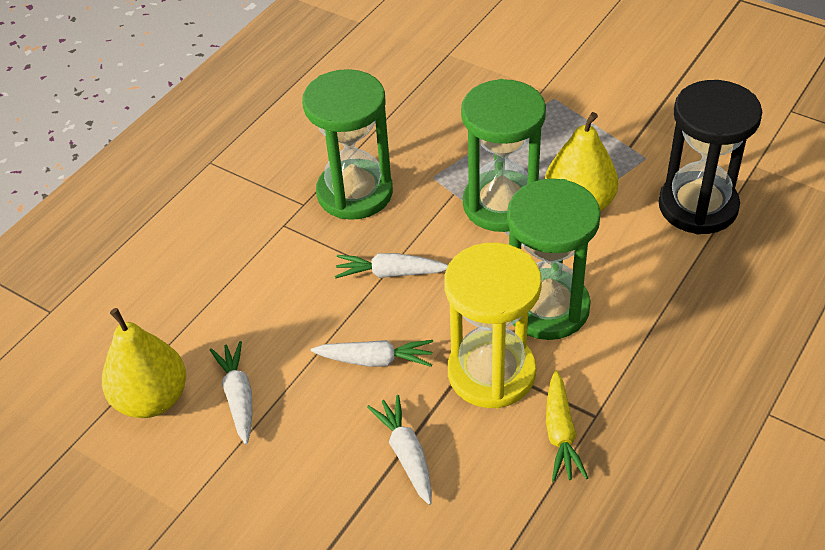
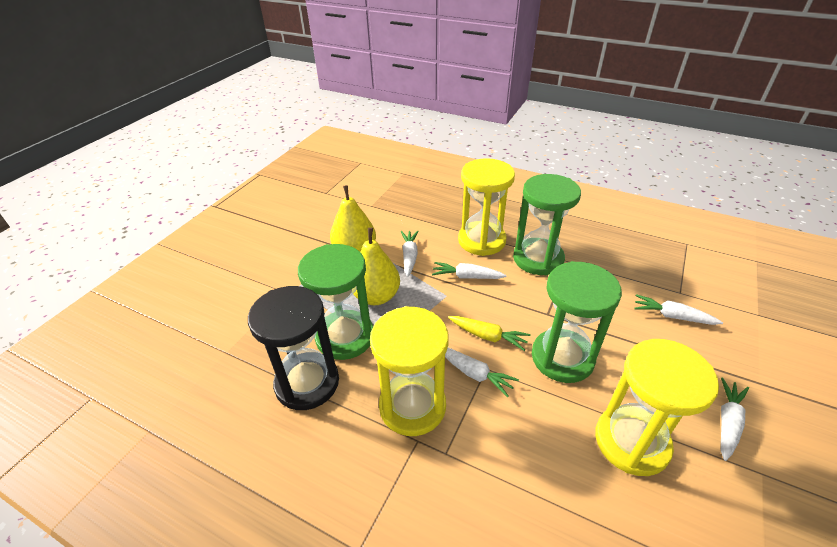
white carrot: 4 -> 5
yellow hourglass: 1 -> 3

